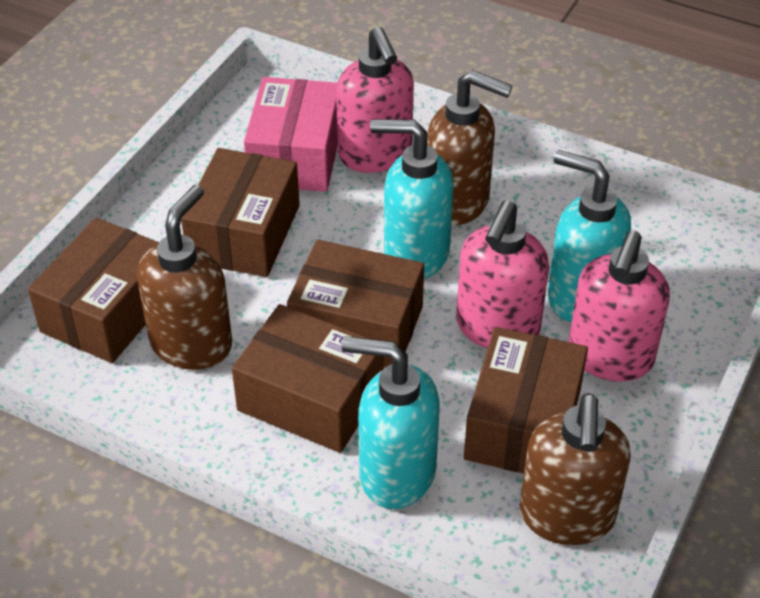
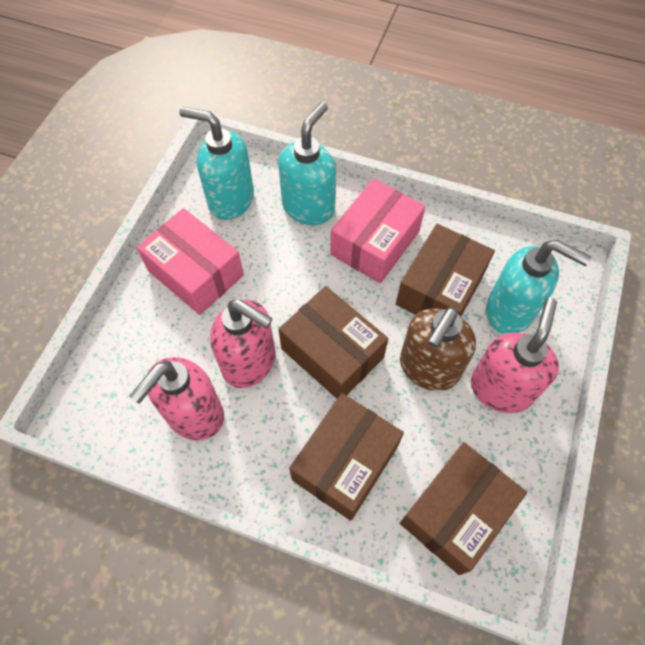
brown box: 5 -> 4
brown soap dispenser: 3 -> 1
pink box: 1 -> 2

